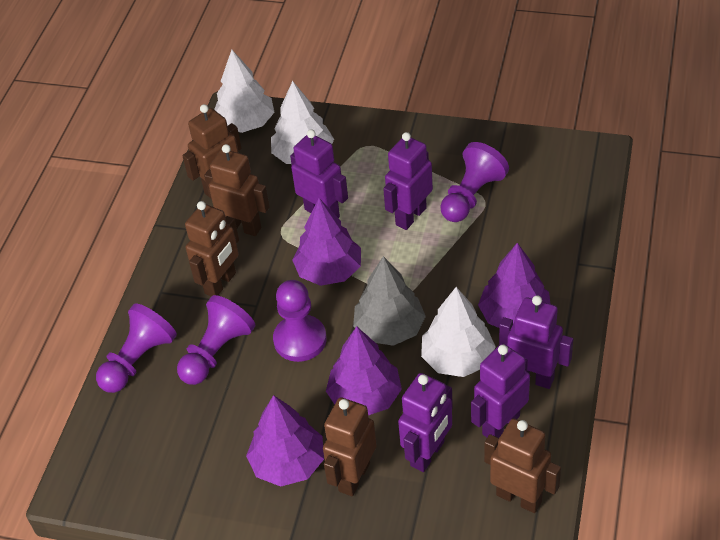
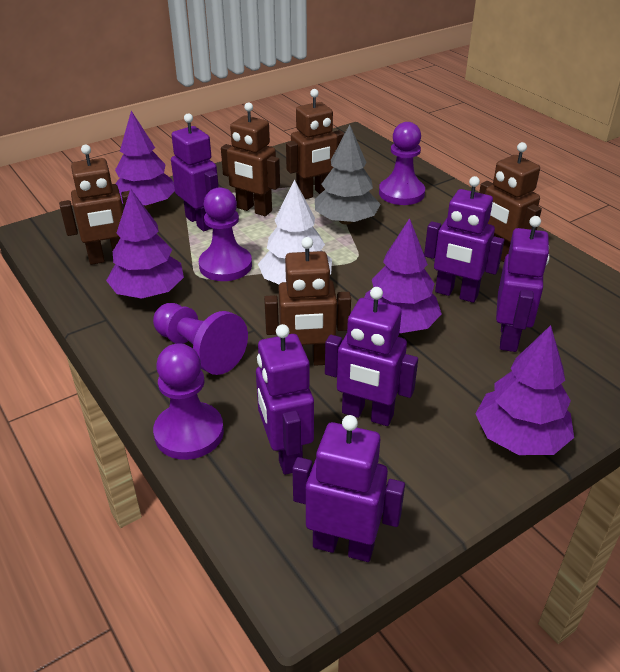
purple robot: 5 -> 6
white tree: 3 -> 1

